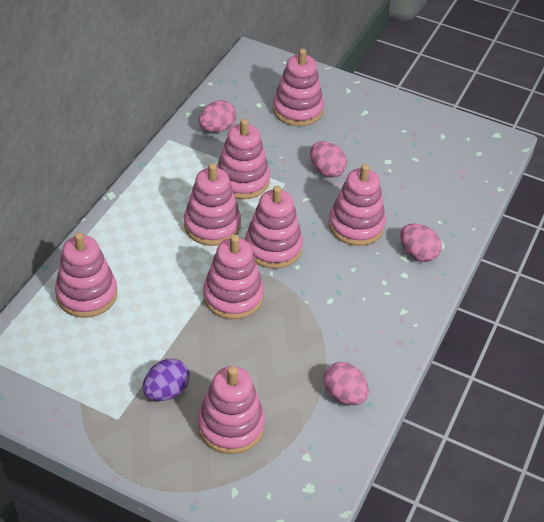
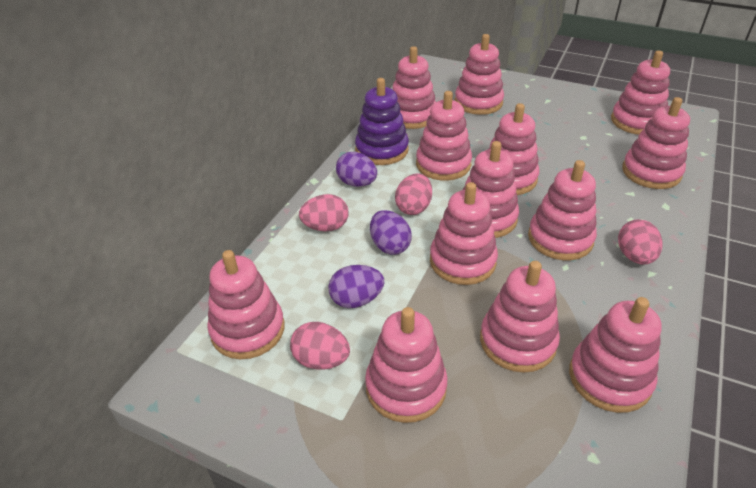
pink stacking toy: 8 -> 13
purple egg: 1 -> 3
purple stacking toy: 0 -> 1

